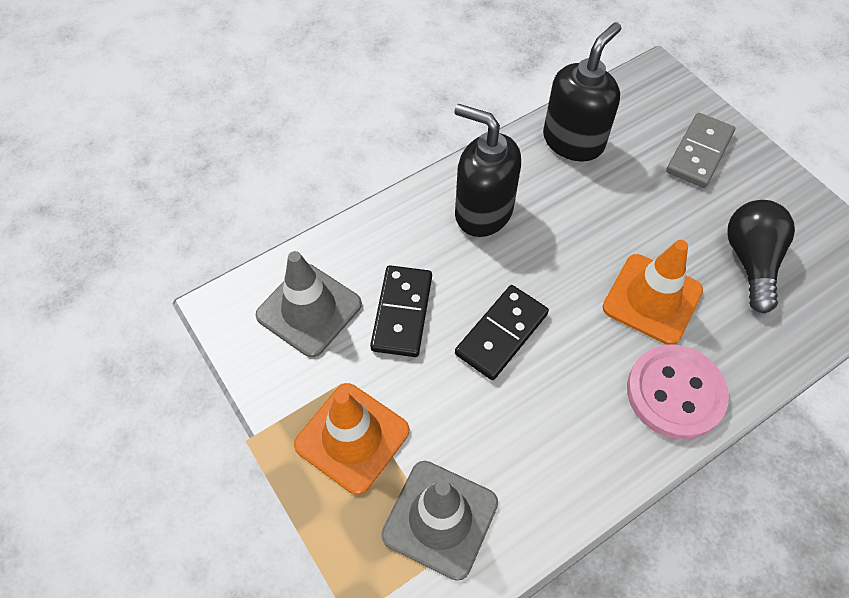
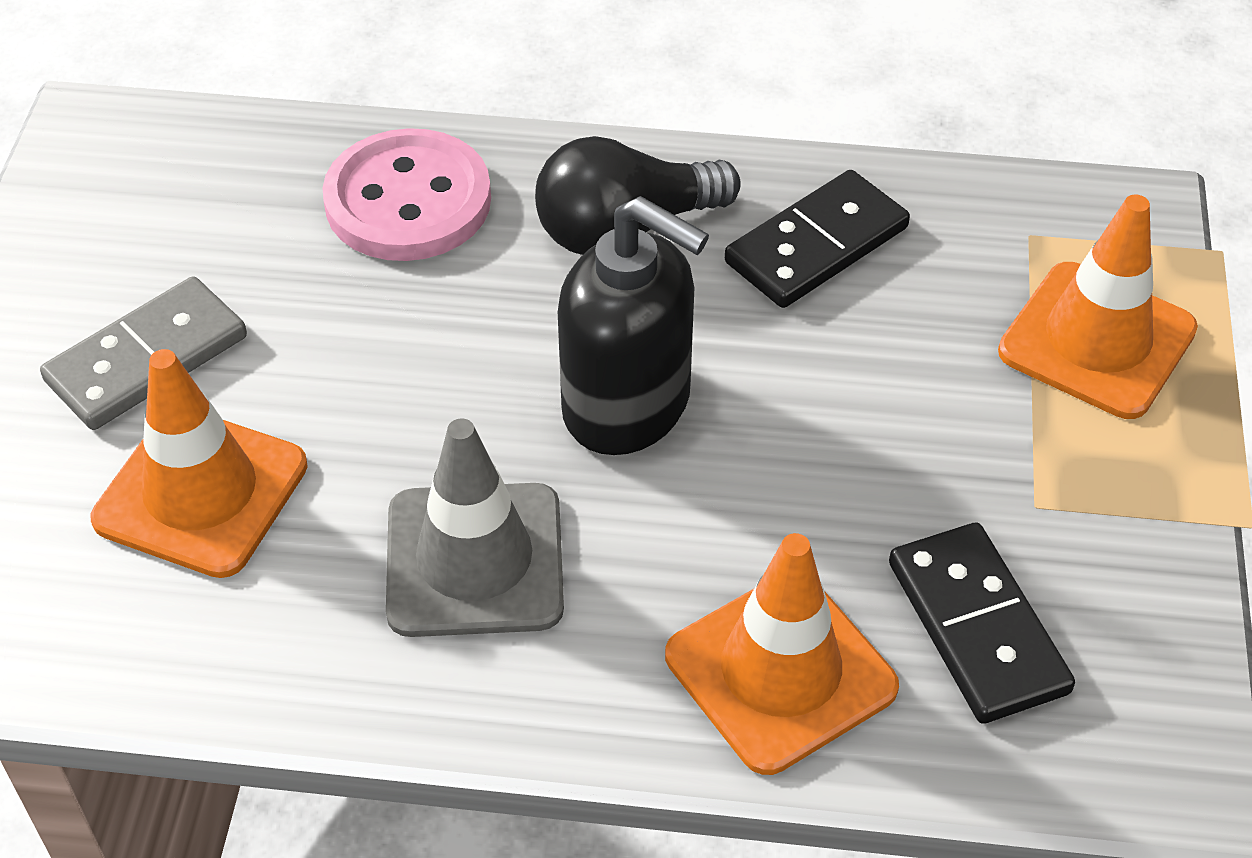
black soap dispenser: 2 -> 1
grey traffic cone: 2 -> 1
orange traffic cone: 2 -> 3

